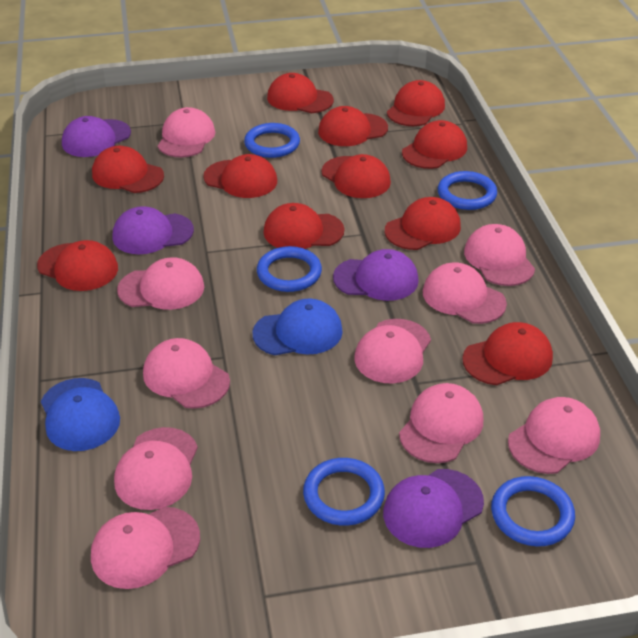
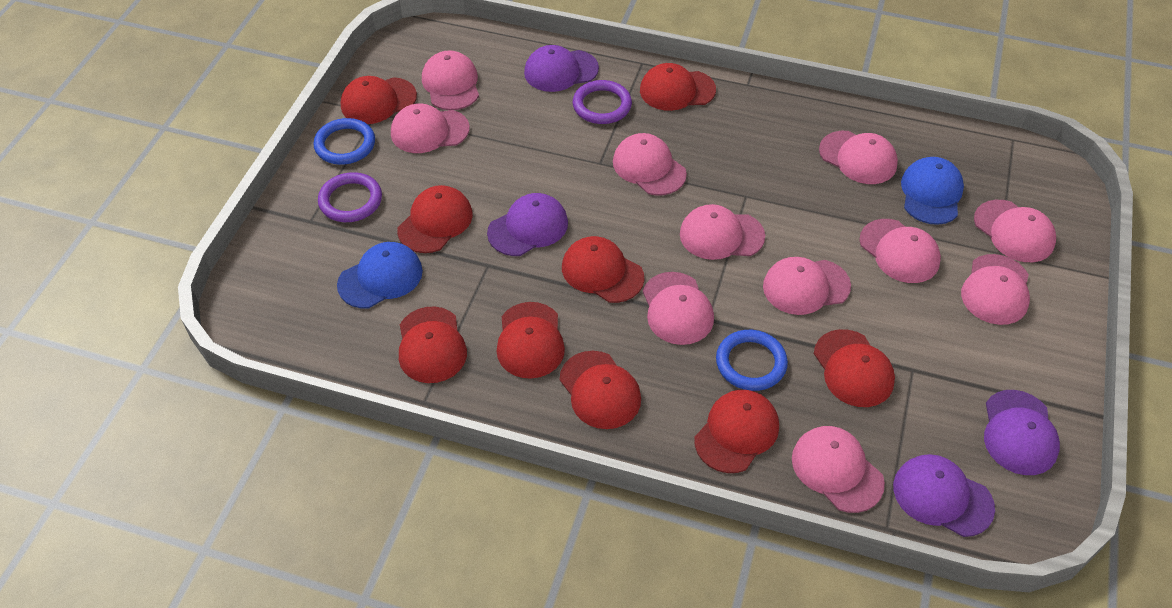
blue ring: 5 -> 2
pink cap: 10 -> 11
purple ring: 0 -> 2
red cap: 11 -> 9

